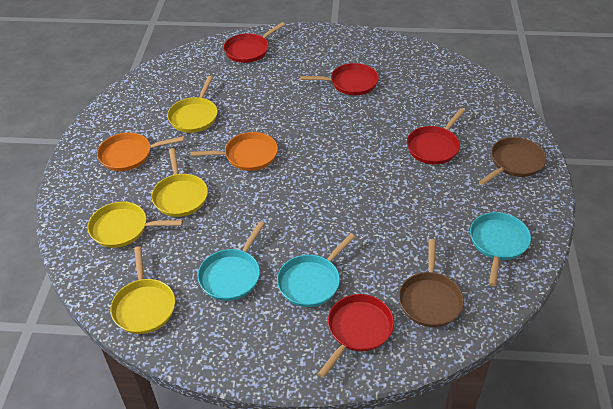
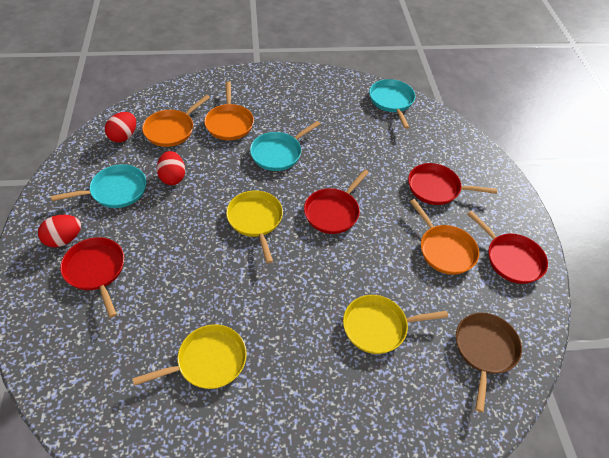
brown pan: 2 -> 1
orange pan: 2 -> 3
red egg: 0 -> 3
yellow pan: 4 -> 3

